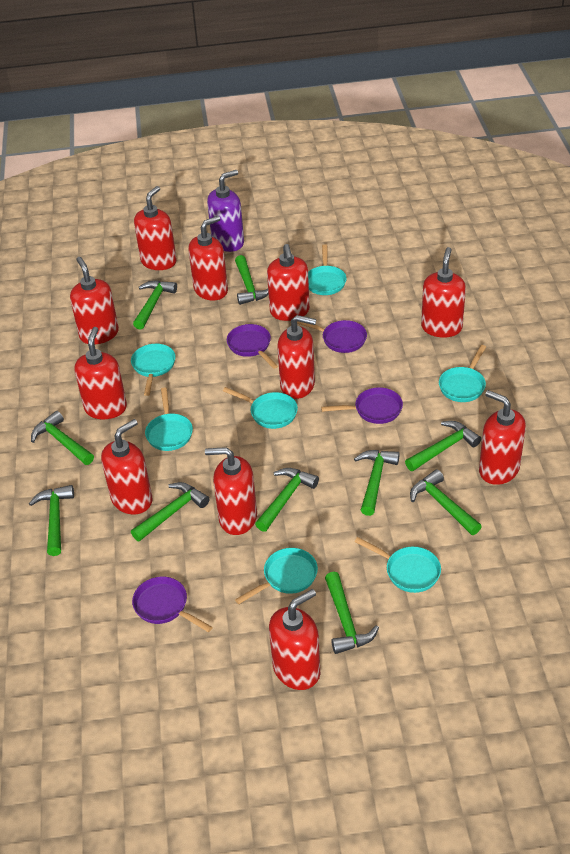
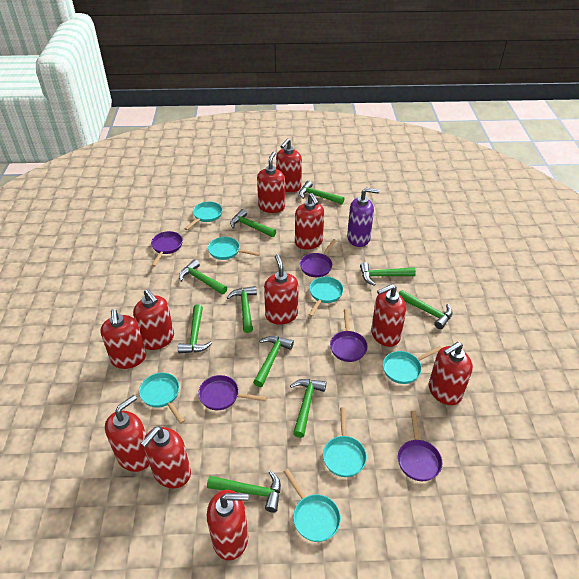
purple pan: 4 -> 5

